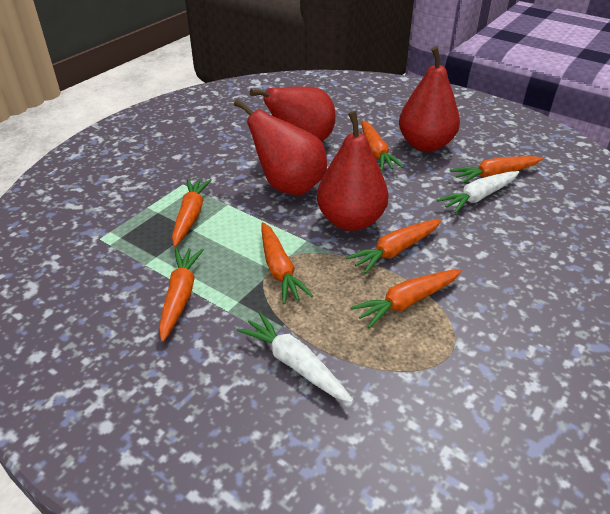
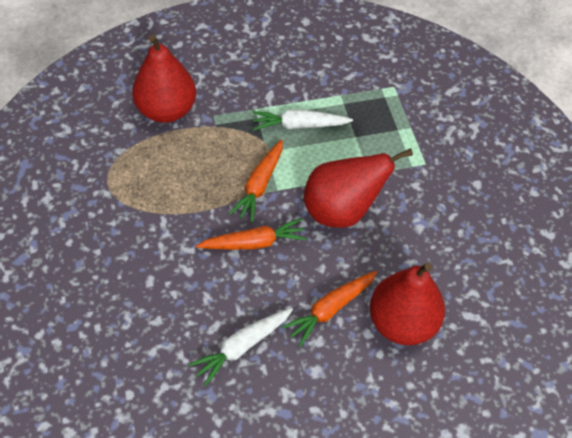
orange carrot: 7 -> 3
red pear: 4 -> 3

